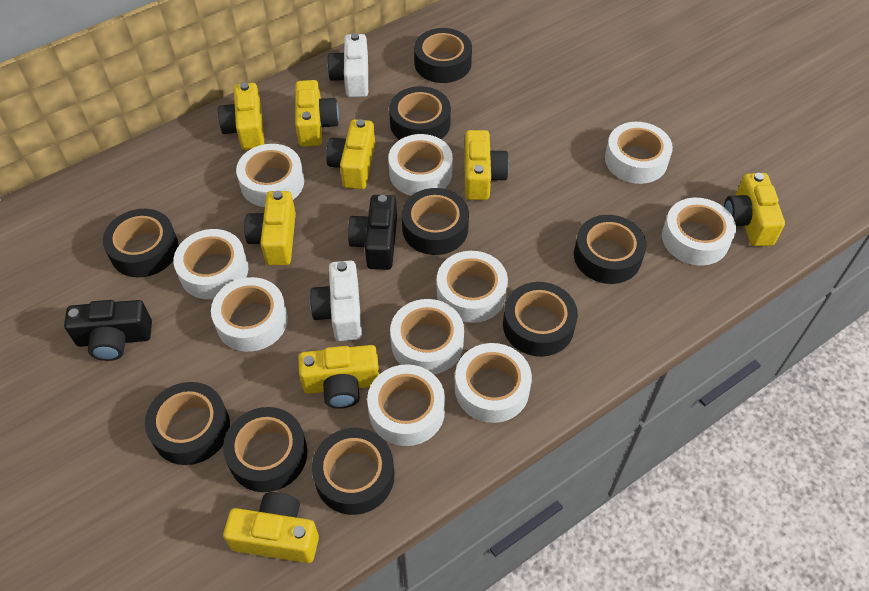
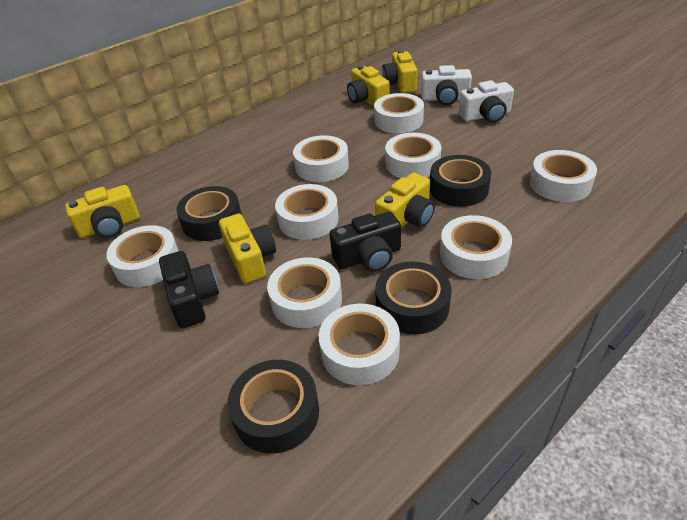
black tape: 9 -> 4
white tape: 10 -> 9
yellow camera: 8 -> 5

